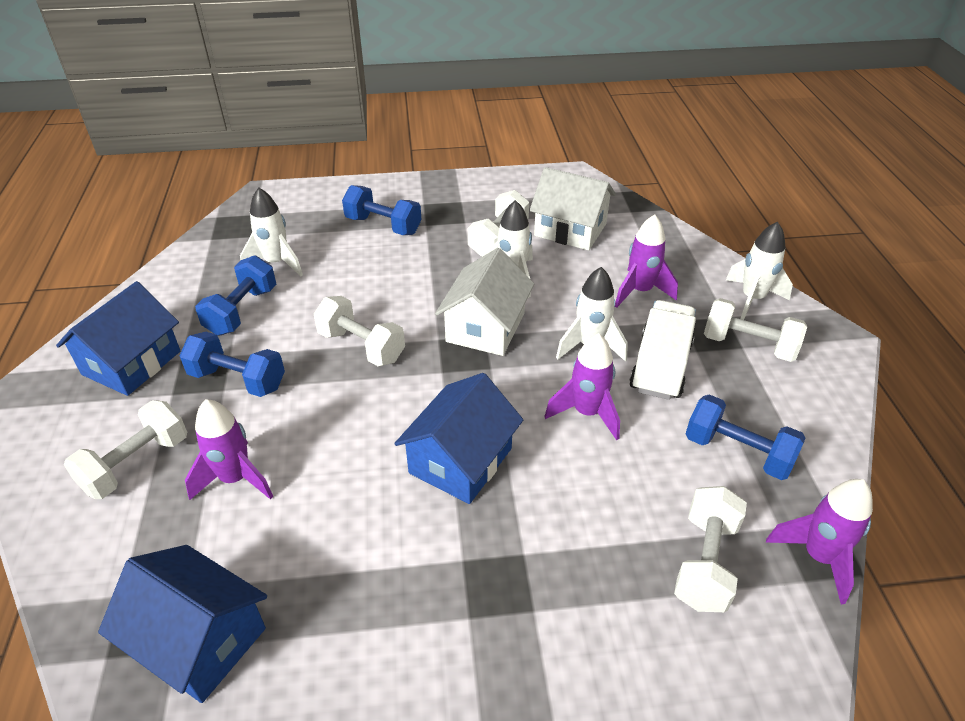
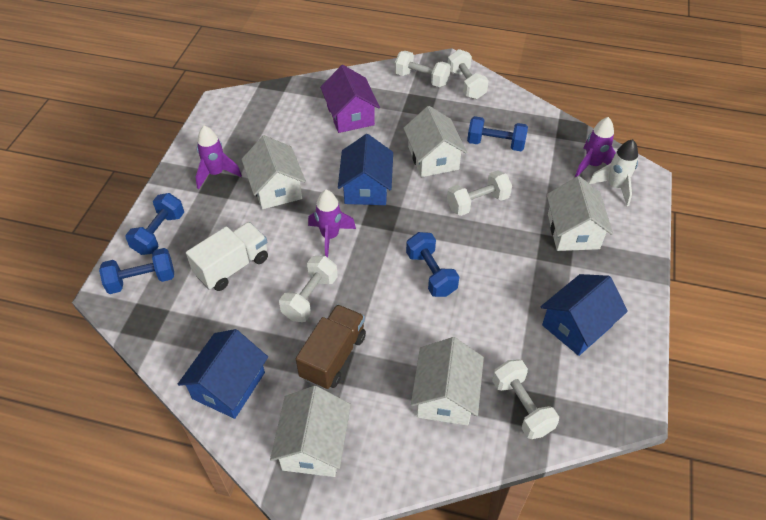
brown truck: 0 -> 1
purple house: 0 -> 1
purple rocket: 4 -> 3
white house: 2 -> 5
white rocket: 4 -> 1

